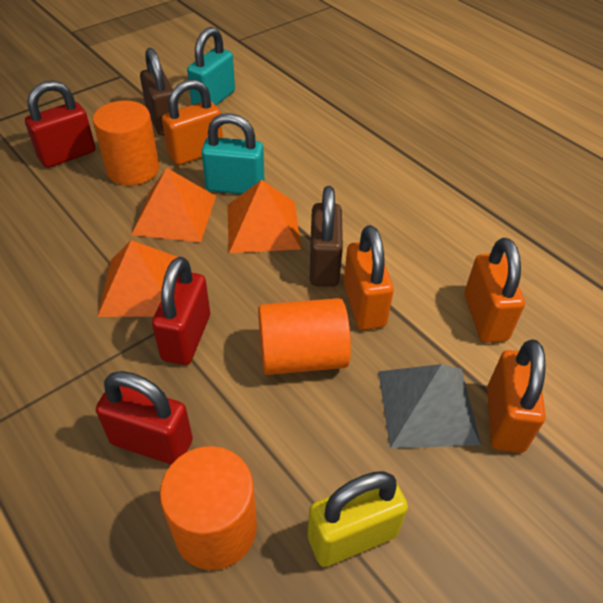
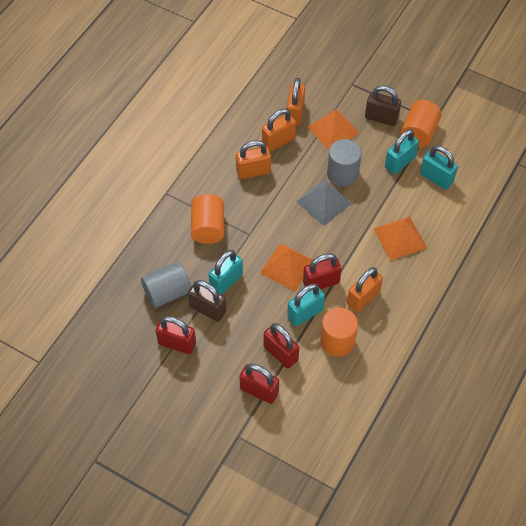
grey cylinder: 0 -> 2
red padlock: 3 -> 4
turquoise padlock: 2 -> 4
yellow padlock: 1 -> 0

